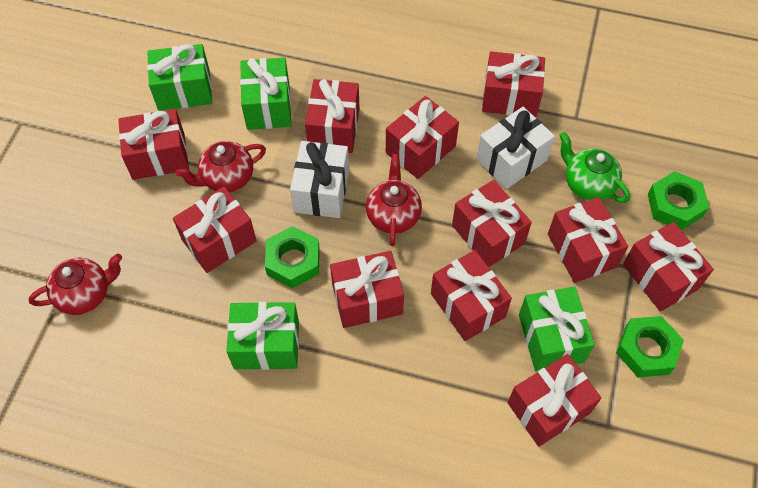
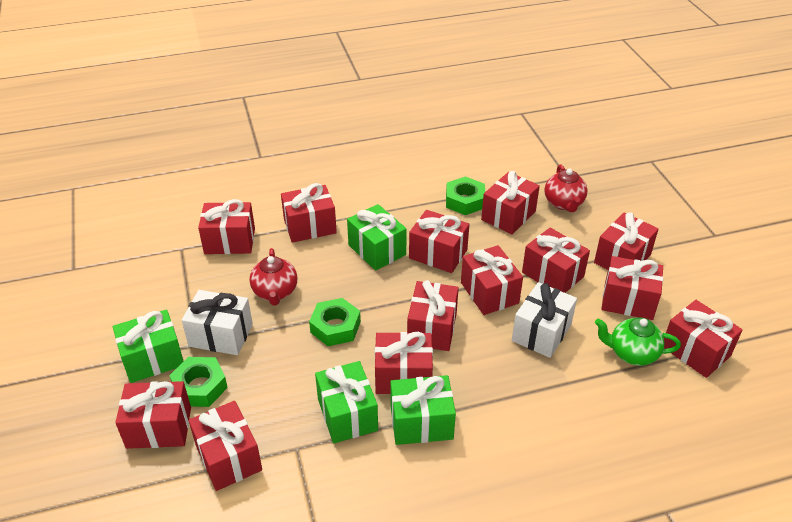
red gift: 11 -> 13
red teapot: 3 -> 2

